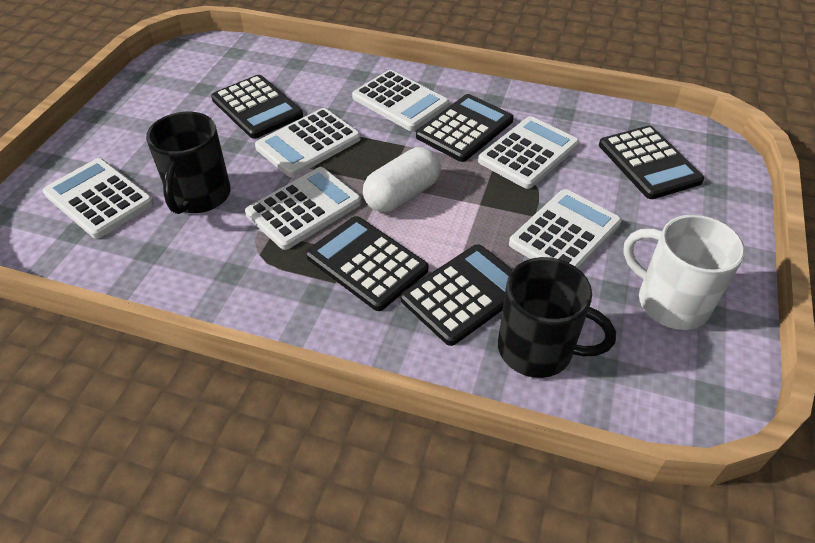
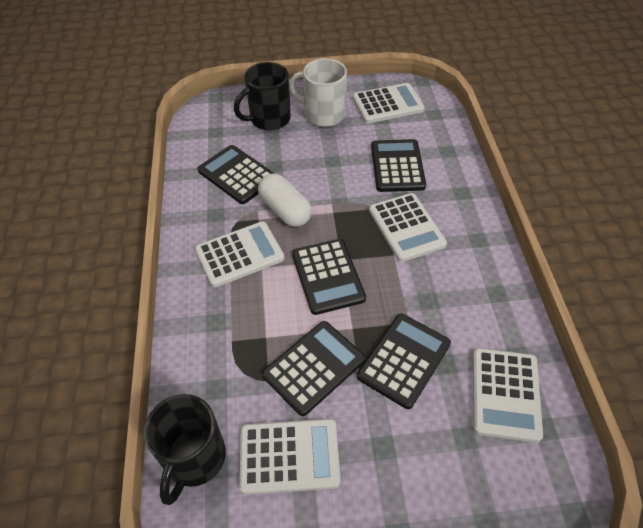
white calculator: 6 -> 5

